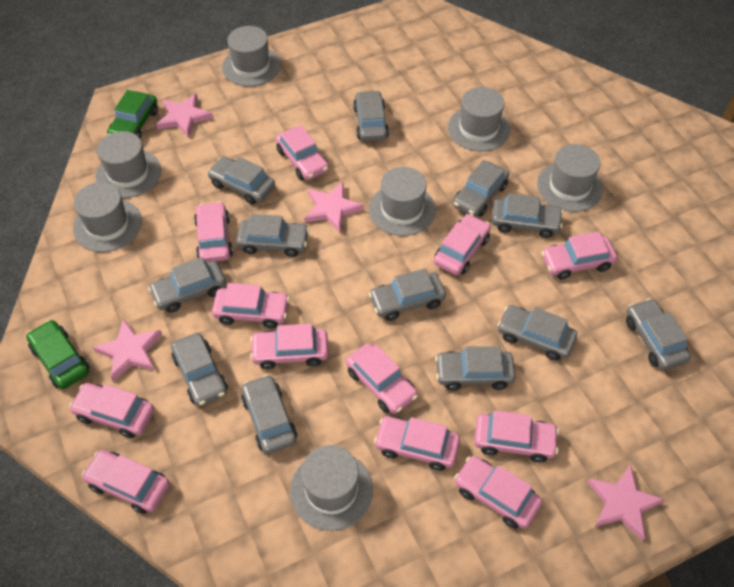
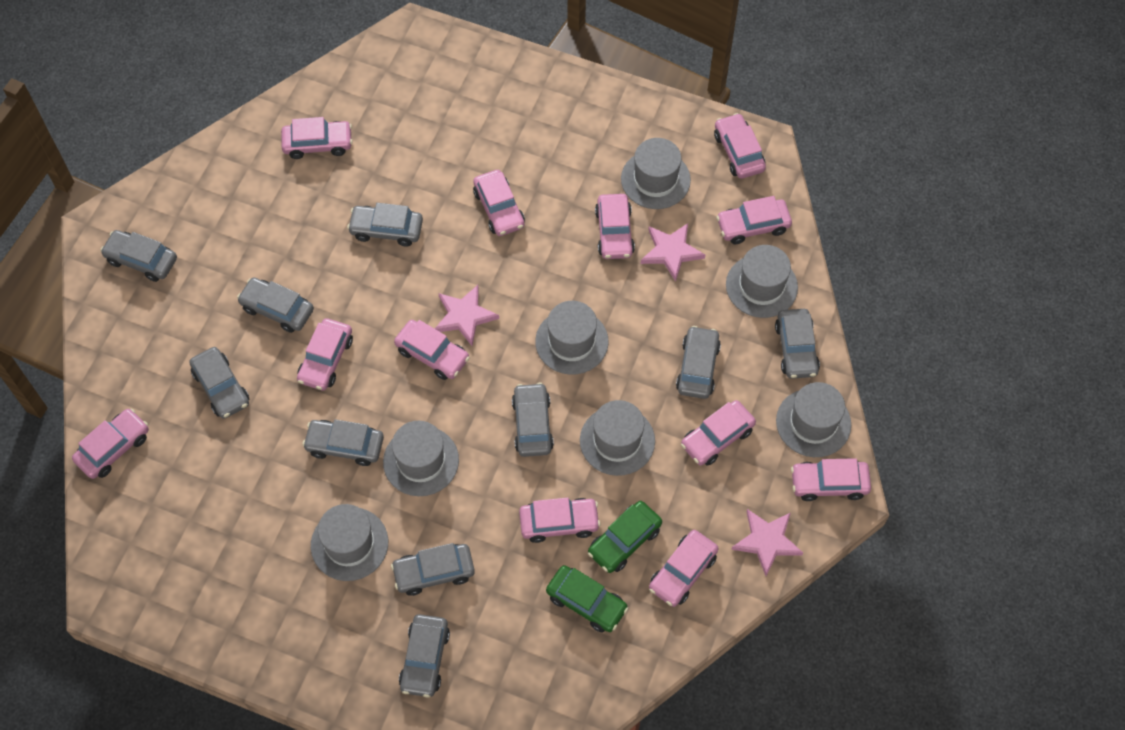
grey car: 12 -> 10
pink star: 4 -> 3

